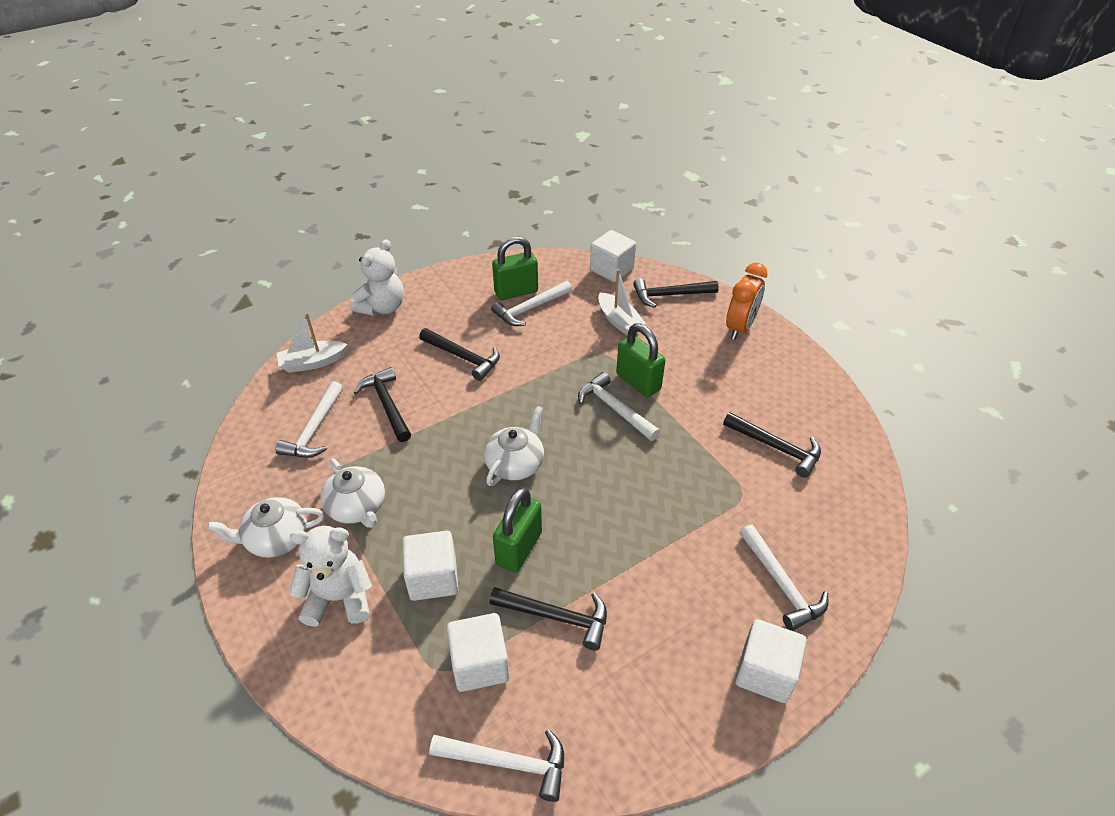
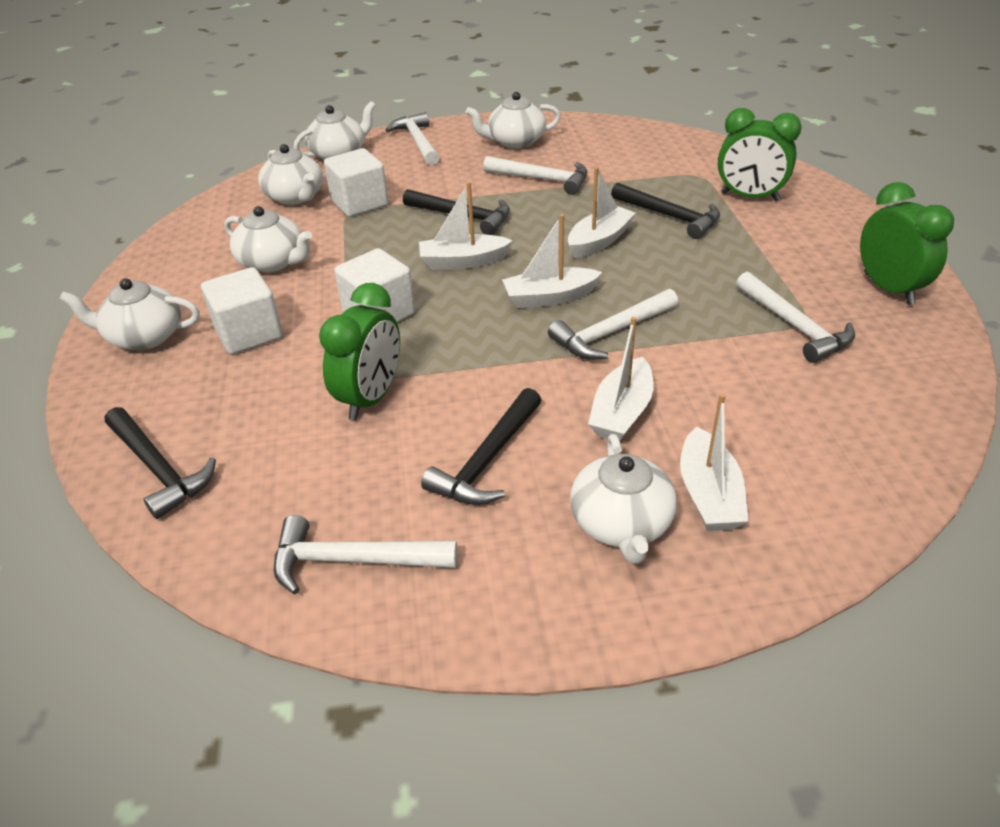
black hammer: 5 -> 4
green clock: 0 -> 3
green padlock: 3 -> 0
orange clock: 1 -> 0
white boat: 2 -> 5
white cube: 4 -> 3
white teapot: 3 -> 6
white teddy bear: 2 -> 0

